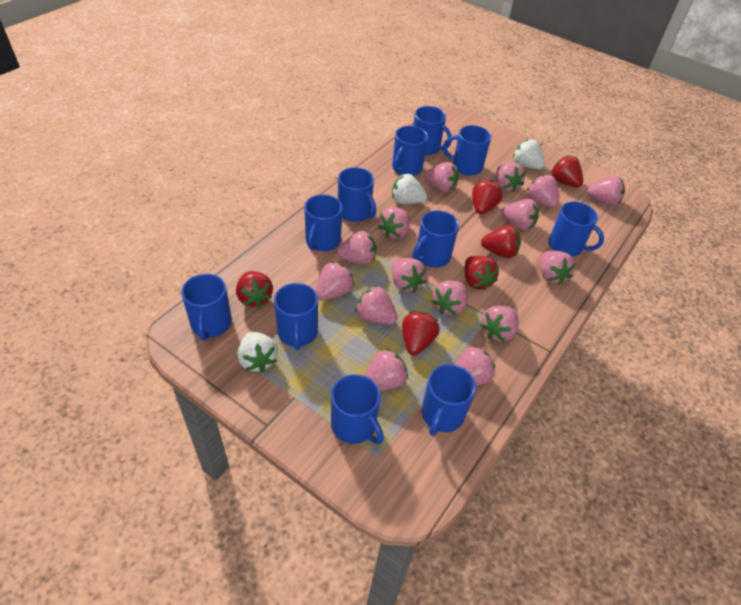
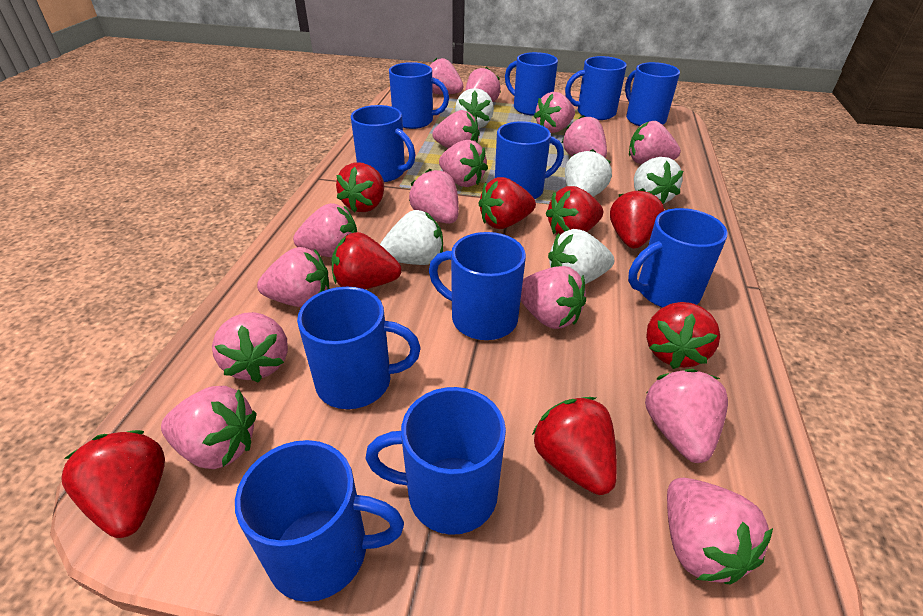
red strawberry: 6 -> 8
white strawberry: 3 -> 5

